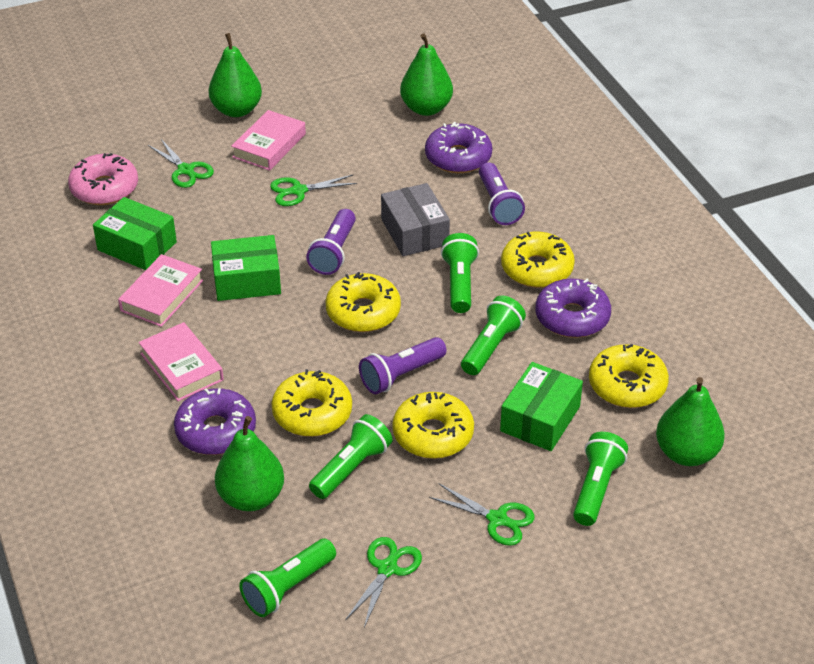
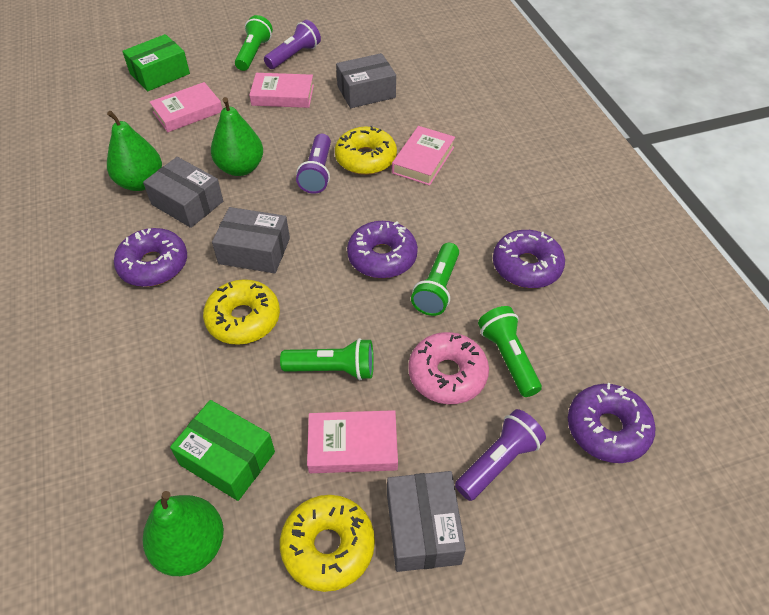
green box: 3 -> 2
green flashlight: 5 -> 4
green pear: 4 -> 3
green scissors: 4 -> 0
grey box: 1 -> 4
pink book: 3 -> 4
purple donut: 3 -> 4
yellow donut: 5 -> 3

